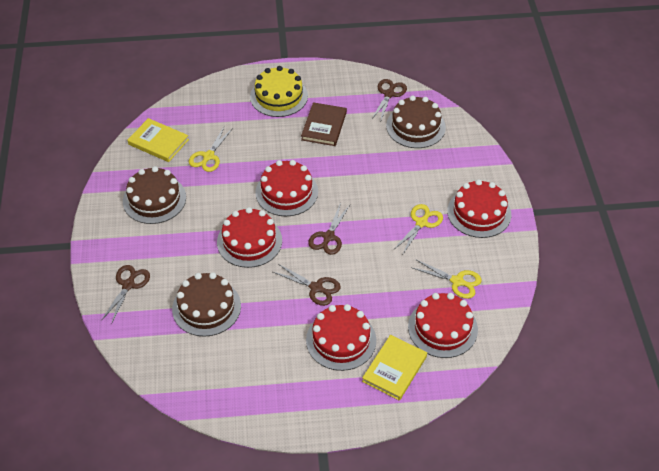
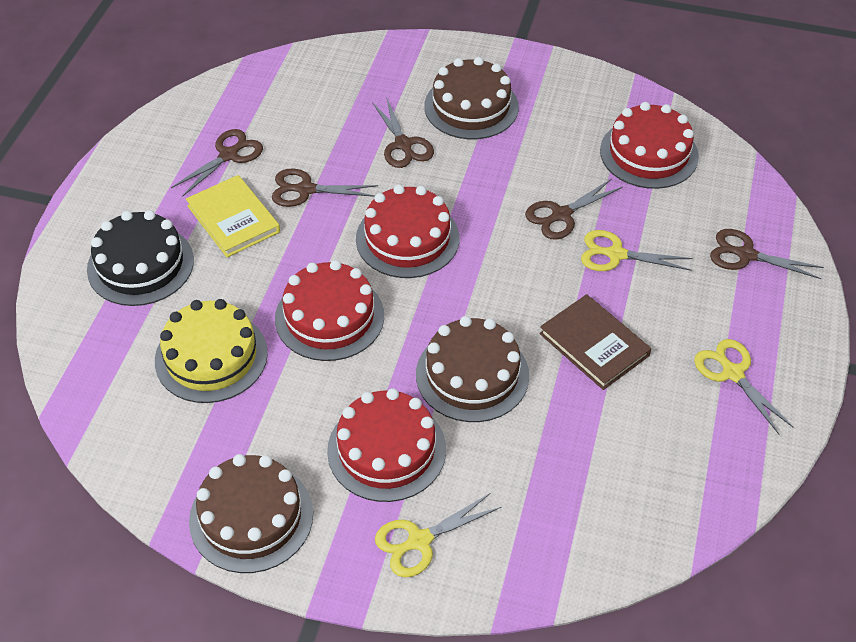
black cake: 0 -> 1
brown scissors: 4 -> 5
red cake: 5 -> 4
yellow book: 2 -> 1

